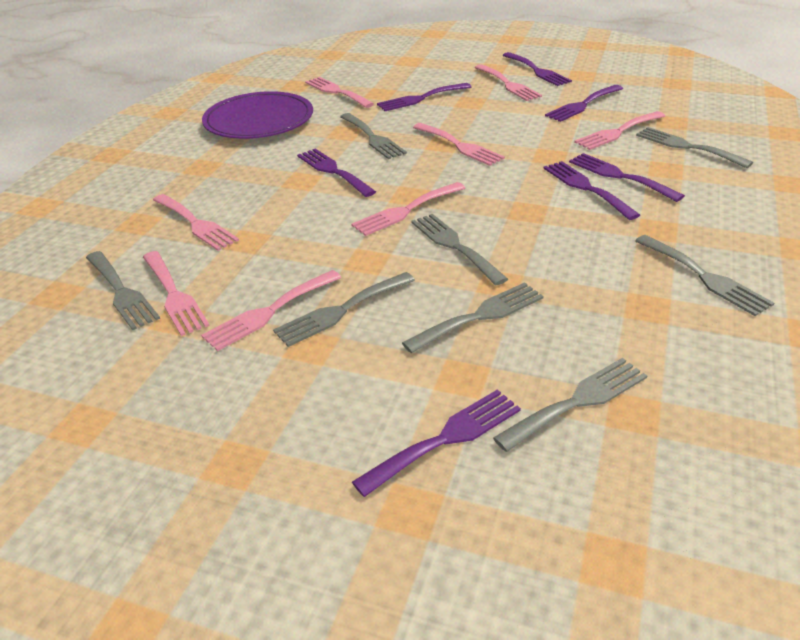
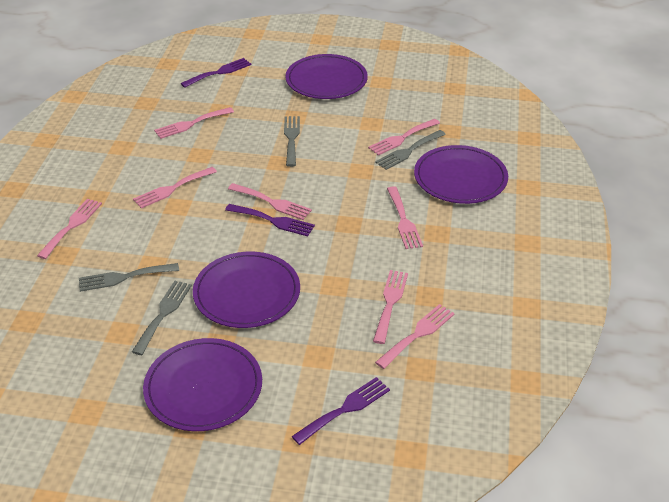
grey fork: 8 -> 4
purple fork: 7 -> 3
purple plate: 1 -> 4

